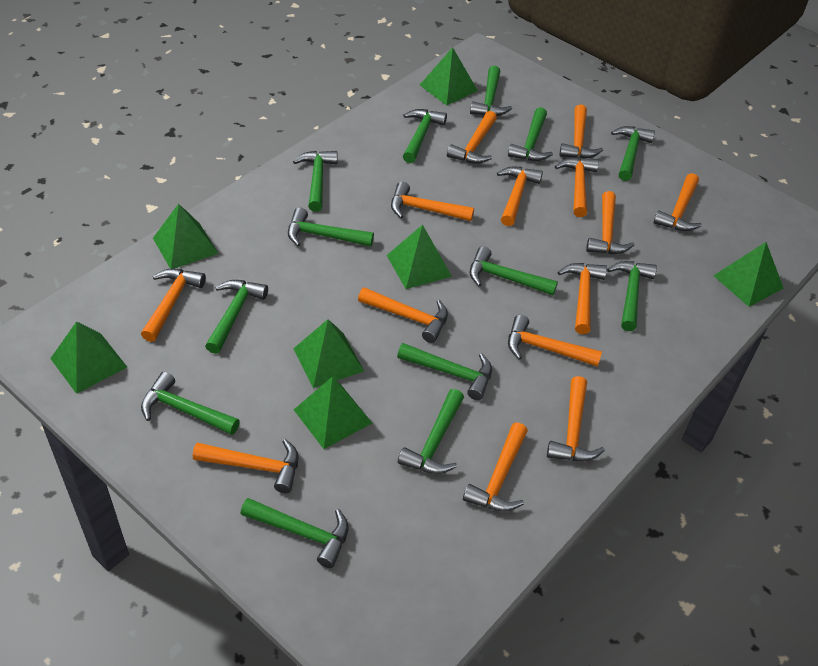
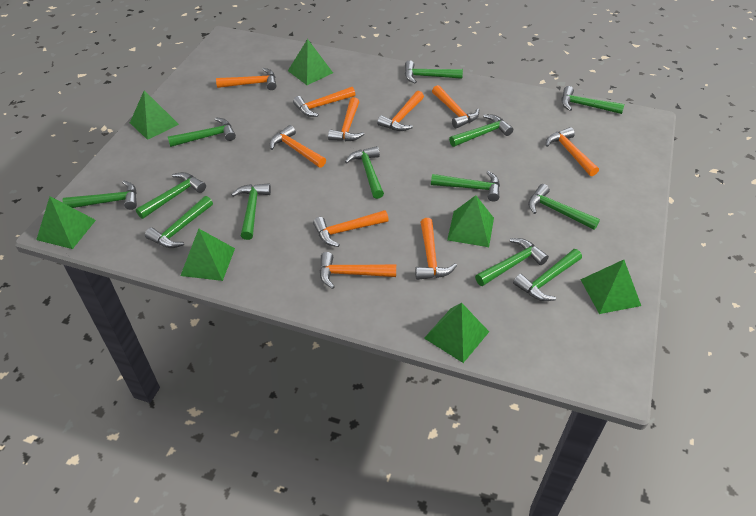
orange hammer: 14 -> 10

